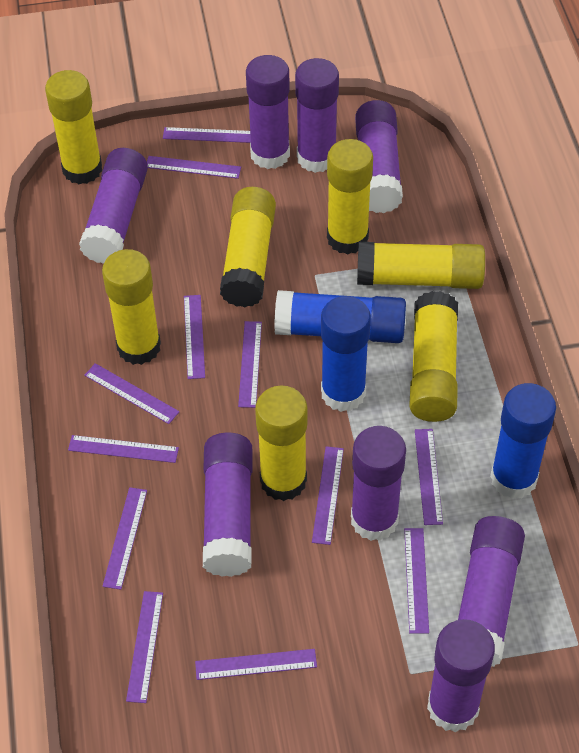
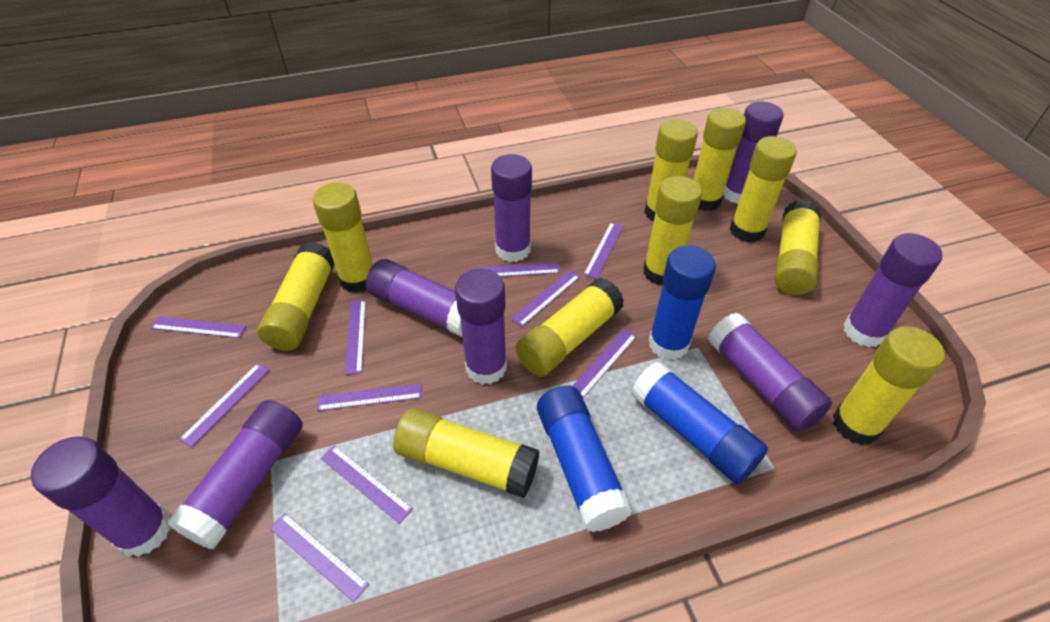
purple ruler: 12 -> 10
yellow glue stick: 7 -> 10

